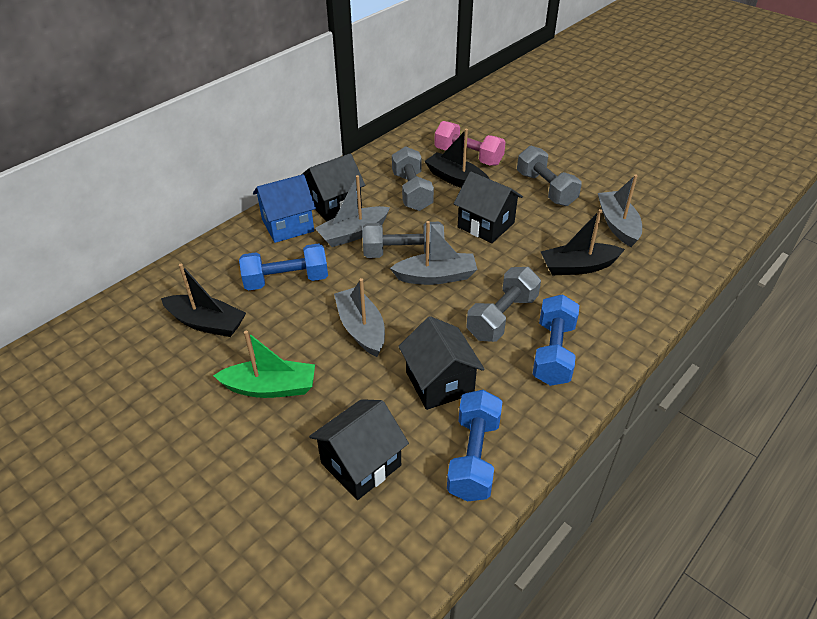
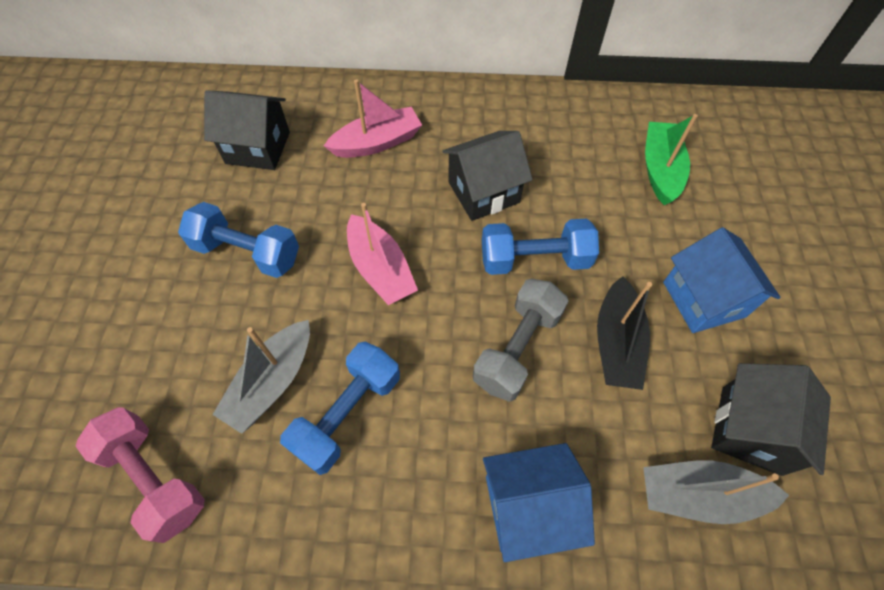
black boat: 3 -> 1
black house: 4 -> 3
blue house: 1 -> 2
grey boat: 4 -> 2
grey dumbbell: 4 -> 1
pink boat: 0 -> 2

